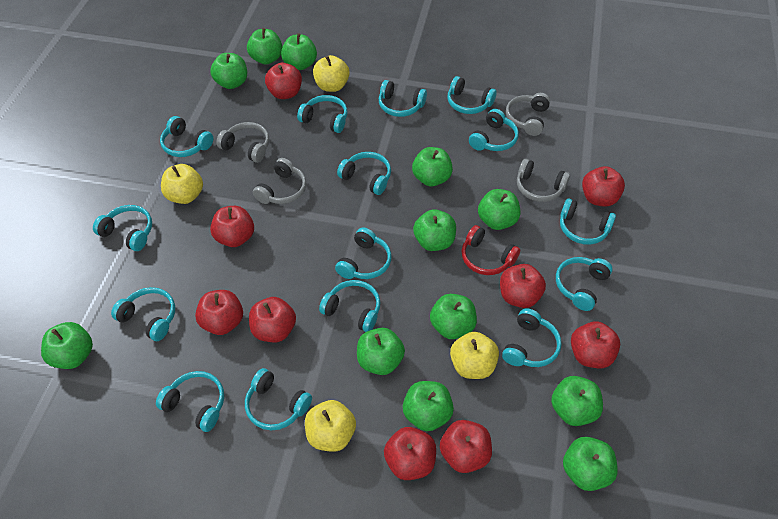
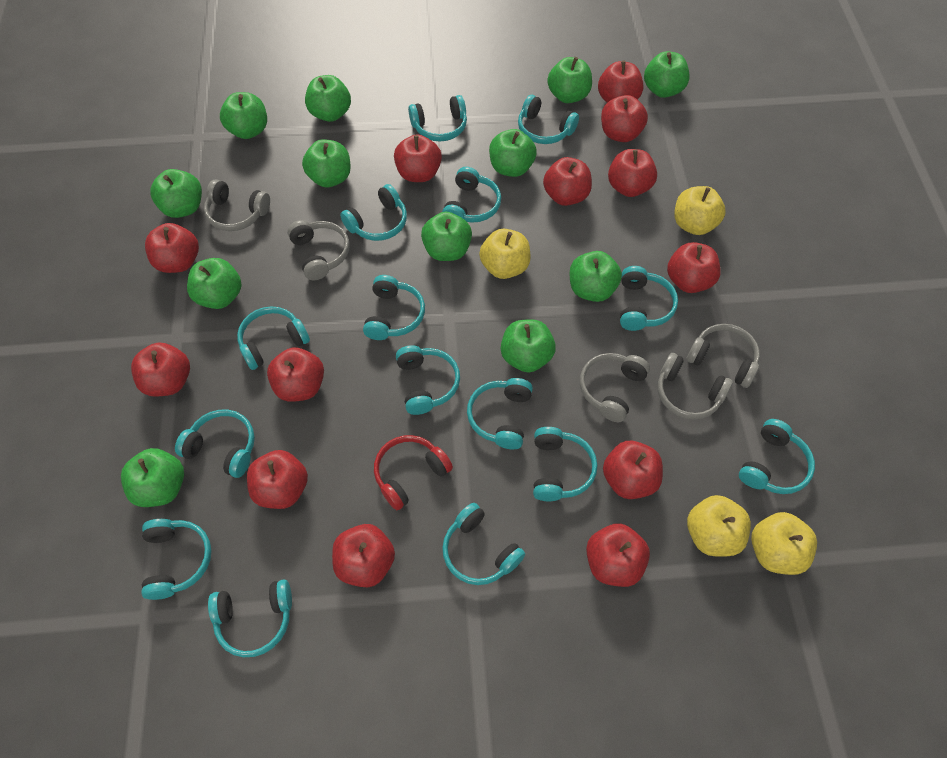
grey headphones: 4 -> 5
red apple: 9 -> 13

